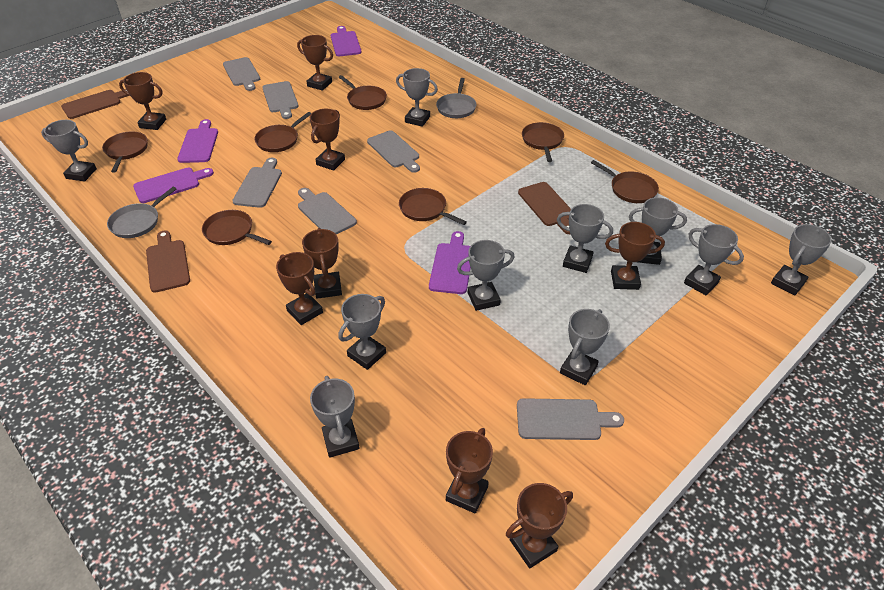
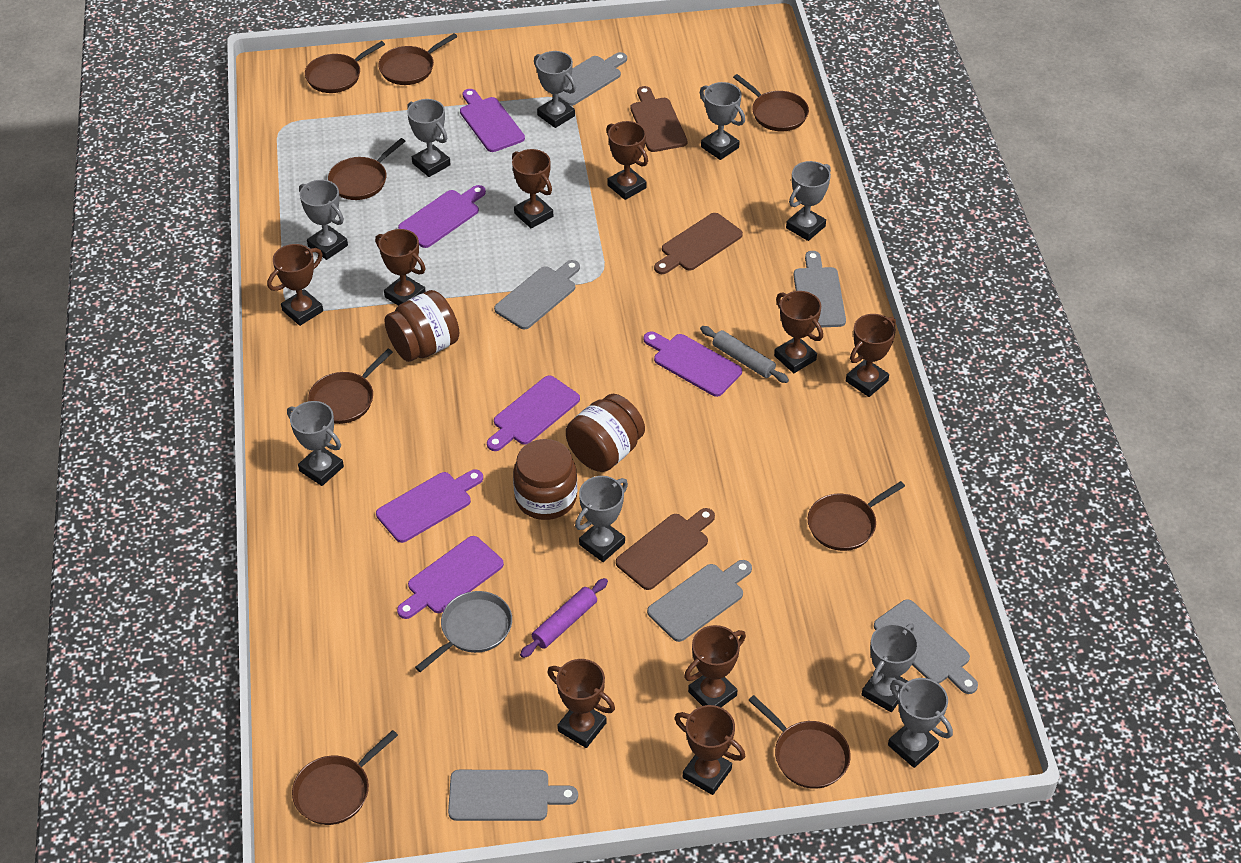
brown jar: 0 -> 3
brown pan: 7 -> 8
brown trophy: 8 -> 9
grey pan: 2 -> 1
grey rolling pin: 0 -> 1
grey trophy: 10 -> 9
purple cutting board: 4 -> 6
purple rolling pin: 0 -> 1

